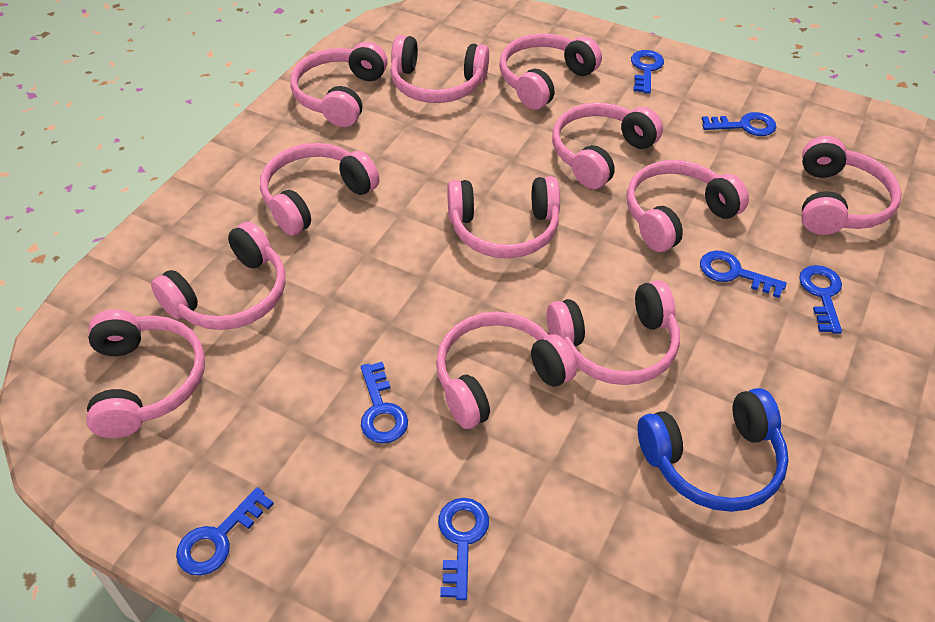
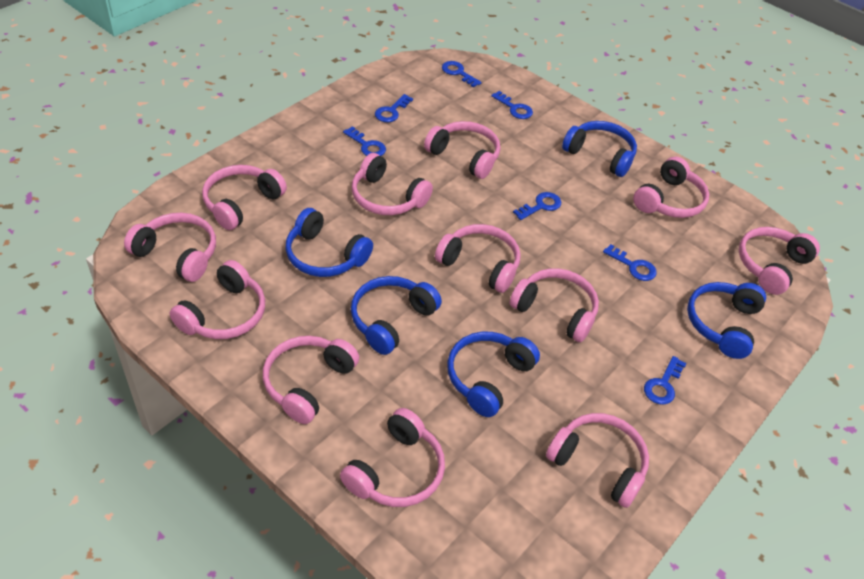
blue headphones: 1 -> 5

